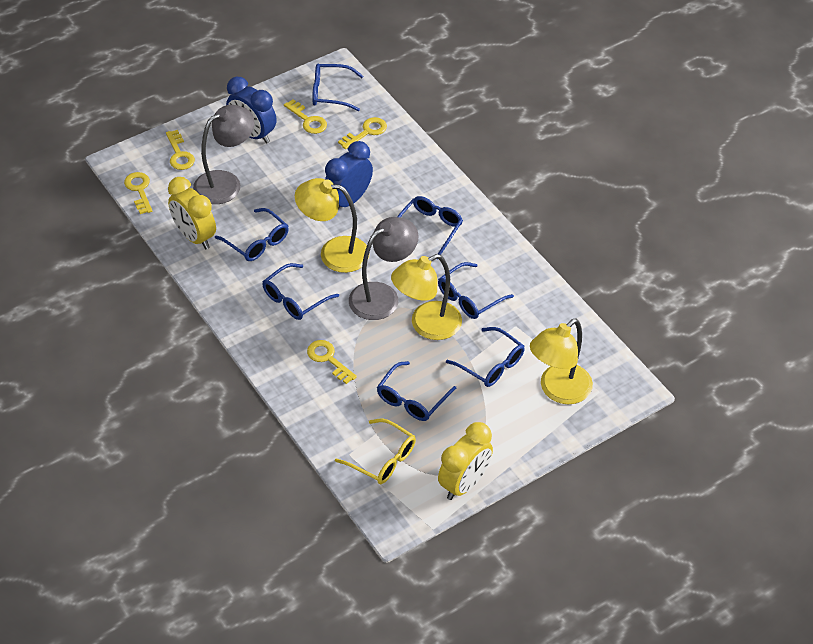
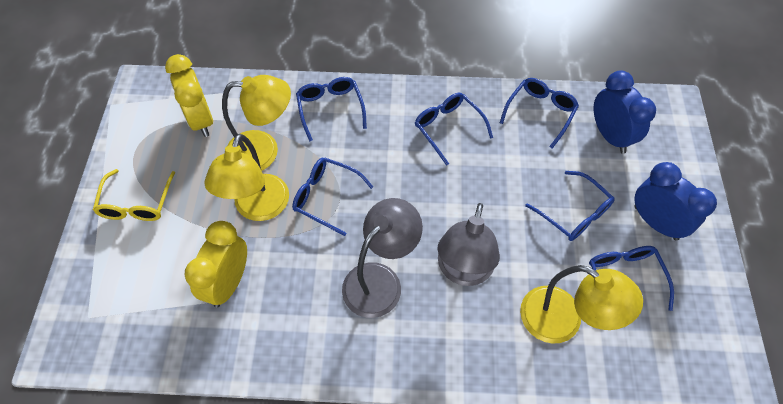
blue glasses: 7 -> 6
yellow key: 5 -> 0

